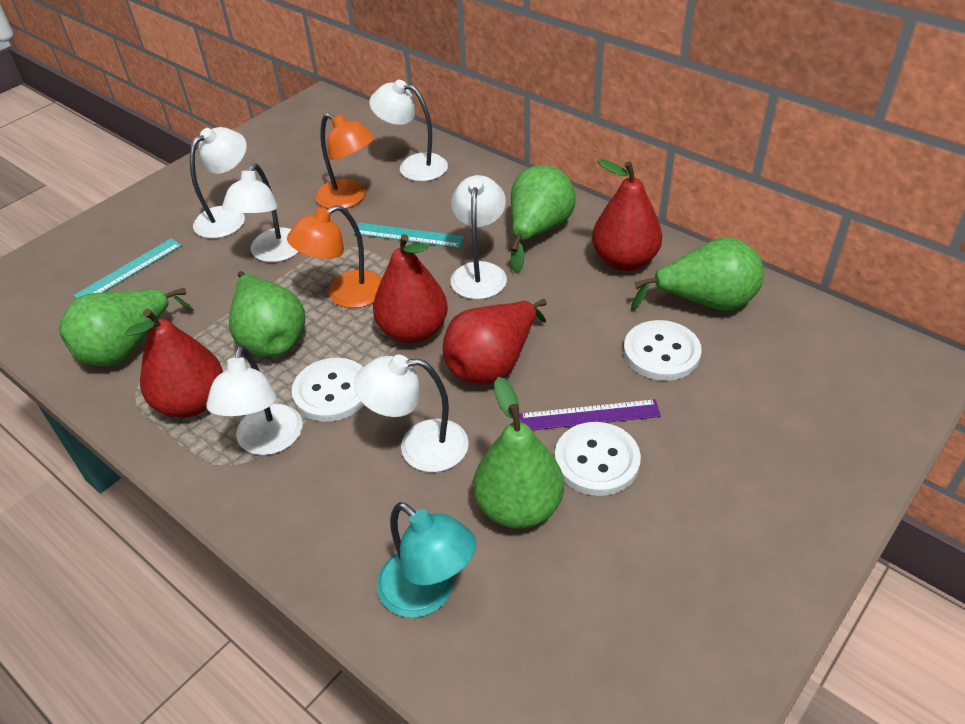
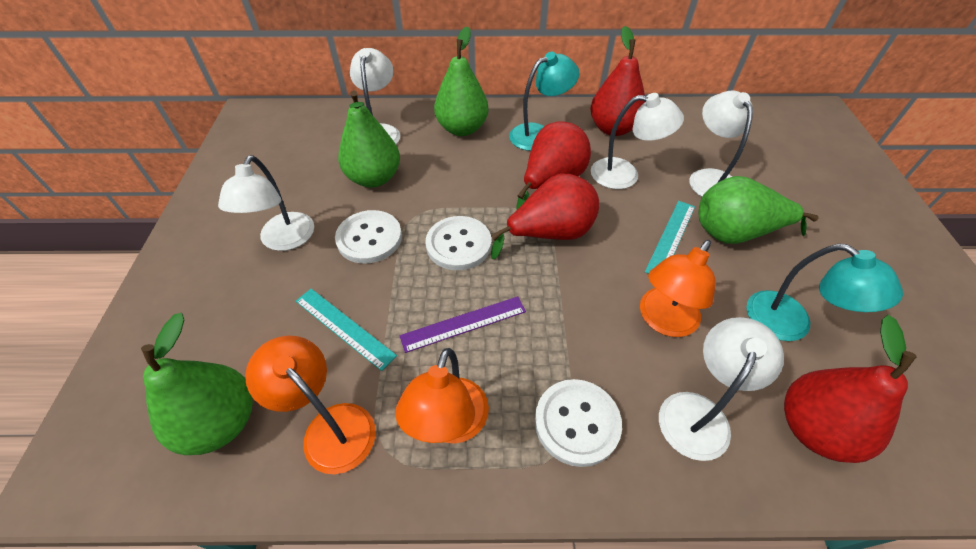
green pear: 5 -> 4
orange lamp: 2 -> 3
turquoise lamp: 1 -> 2
white lamp: 6 -> 5

